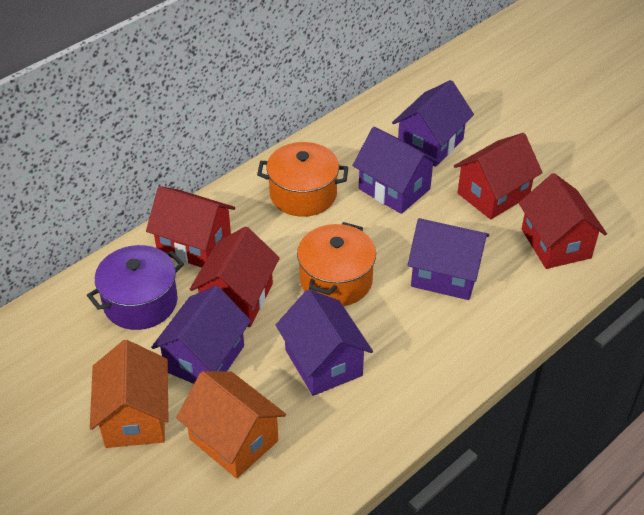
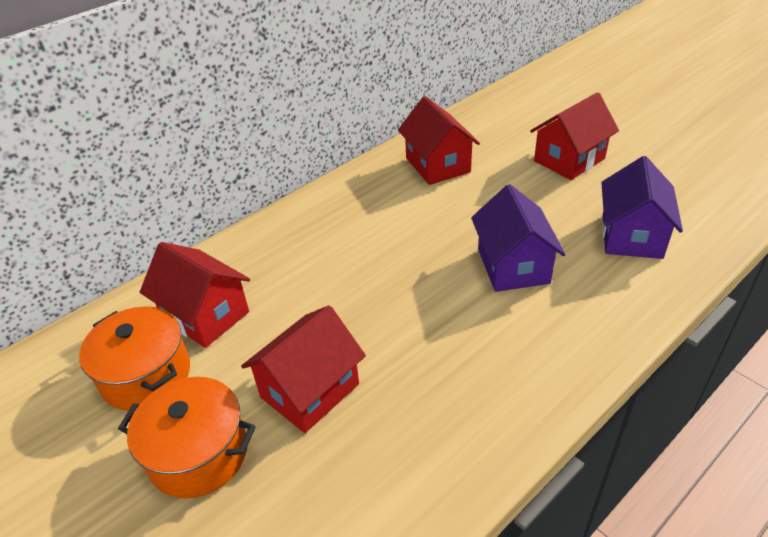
orange house: 2 -> 0
purple house: 5 -> 2
purple pot: 1 -> 0

